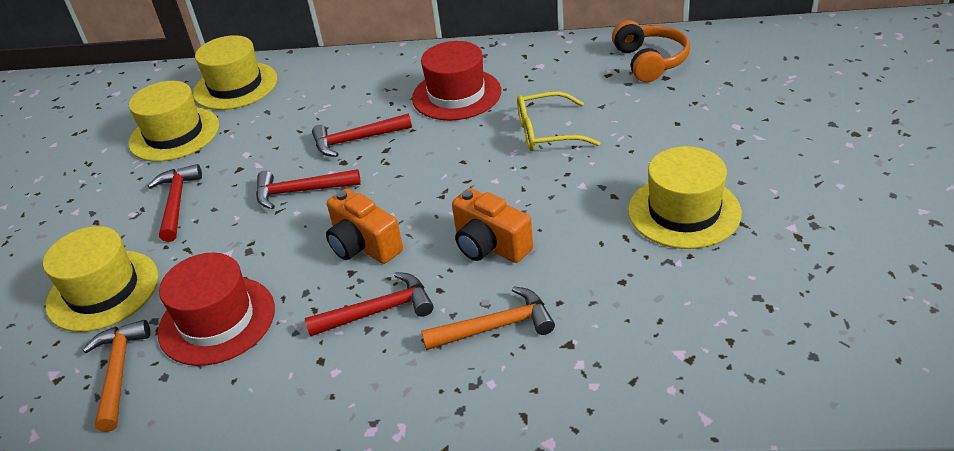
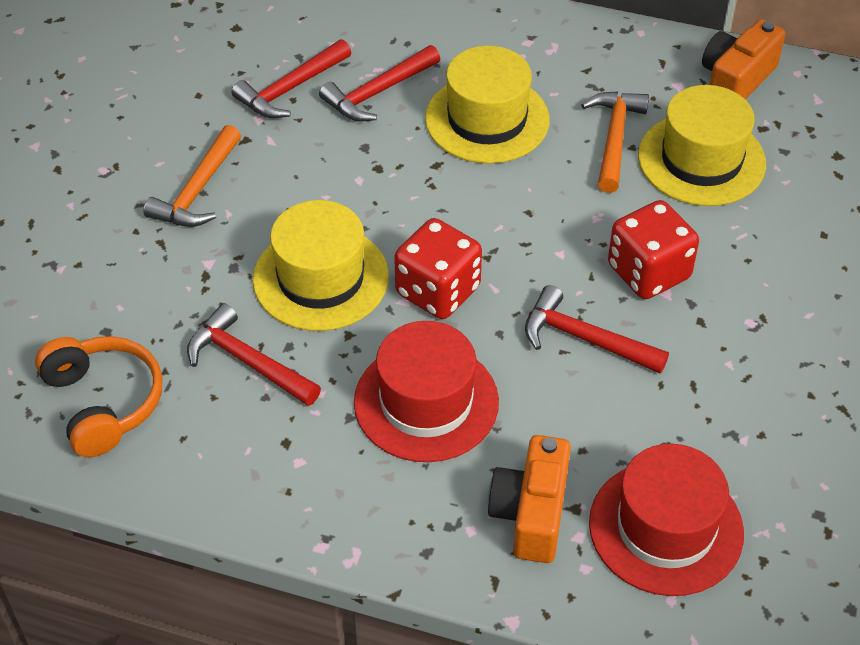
red dice: 0 -> 2
yellow glasses: 1 -> 0
yellow hat: 4 -> 3

